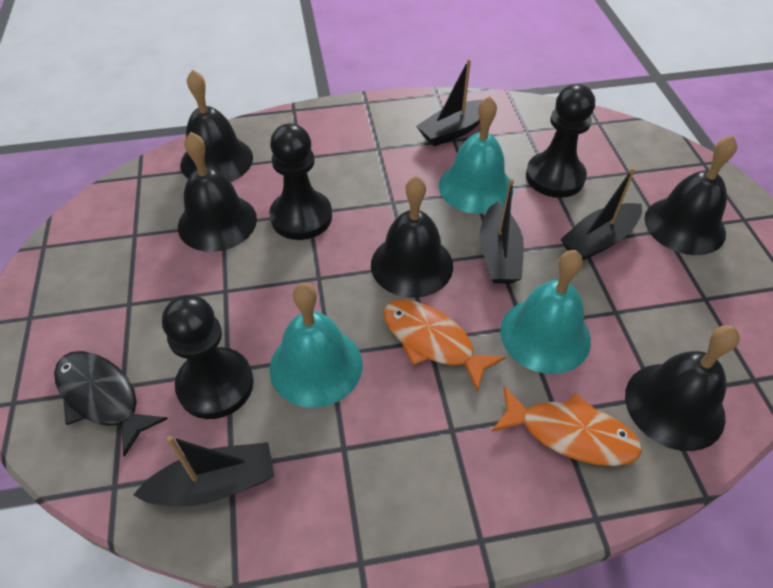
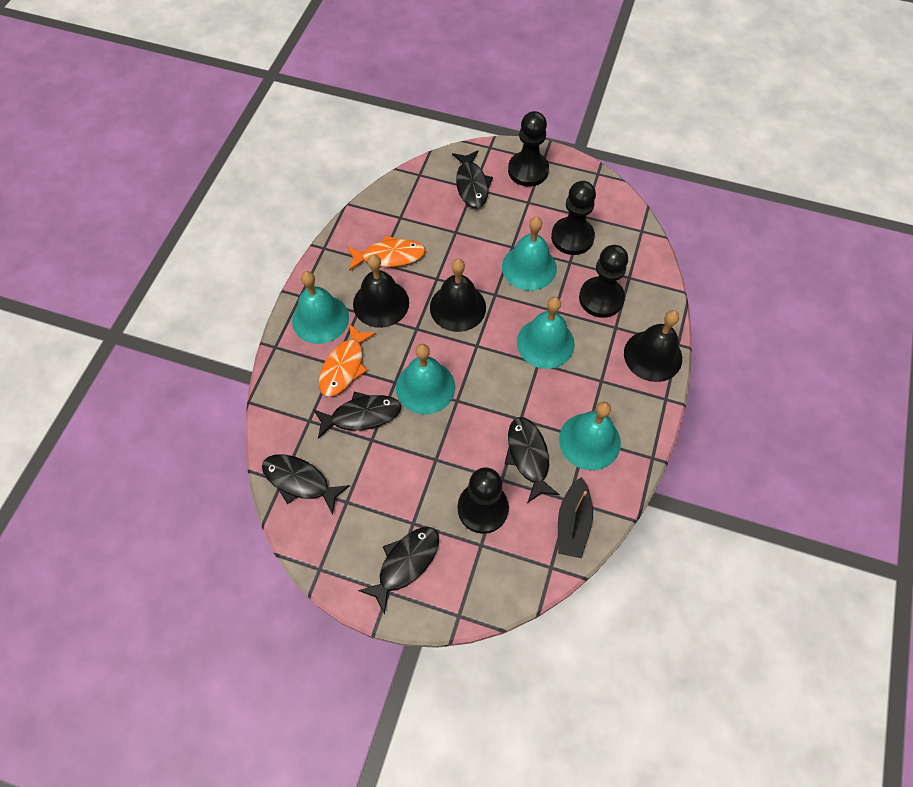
black bell: 5 -> 3
black boat: 4 -> 1
black fish: 1 -> 5
black pawn: 3 -> 4
turquoise bell: 3 -> 5

